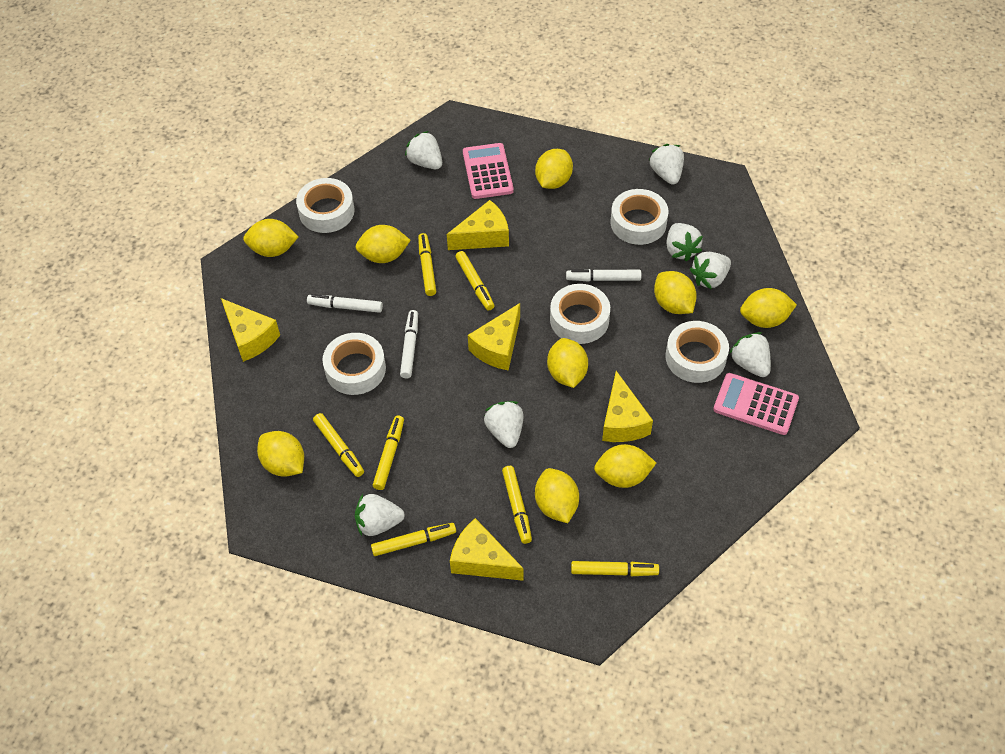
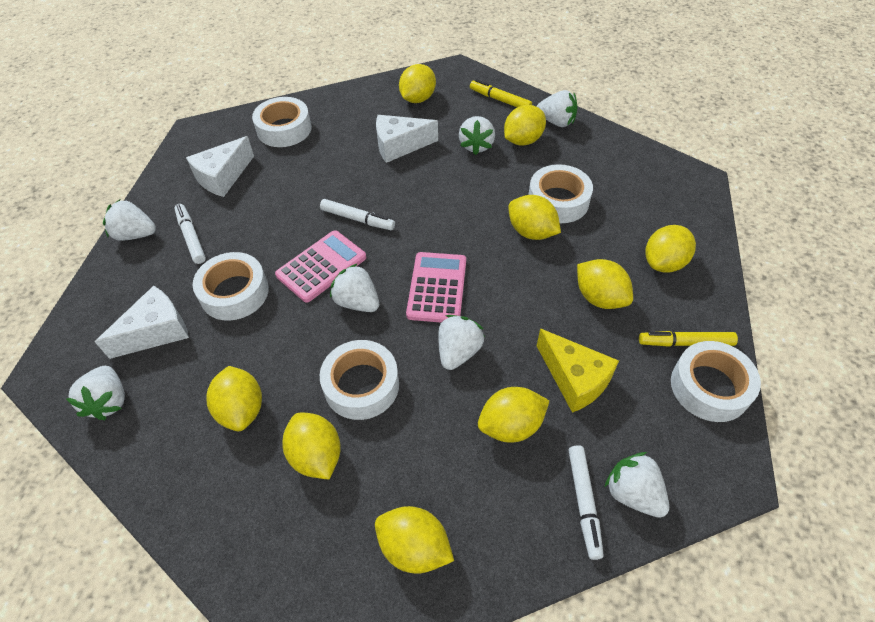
white cheese: 0 -> 3
yellow cheese: 5 -> 1
yellow marker: 7 -> 2

